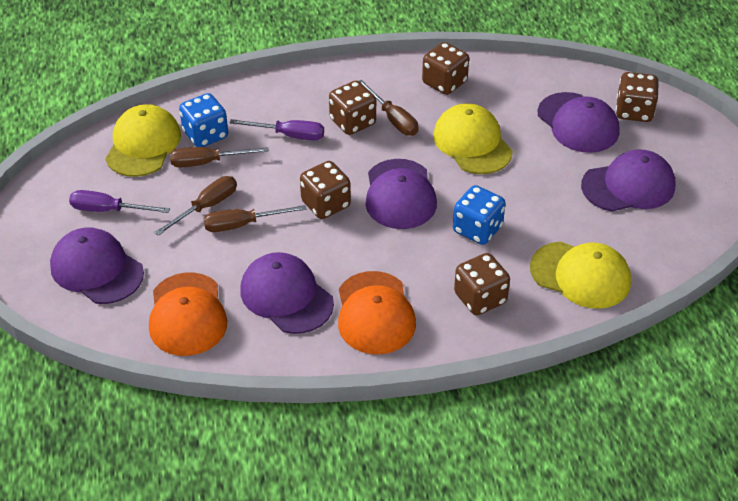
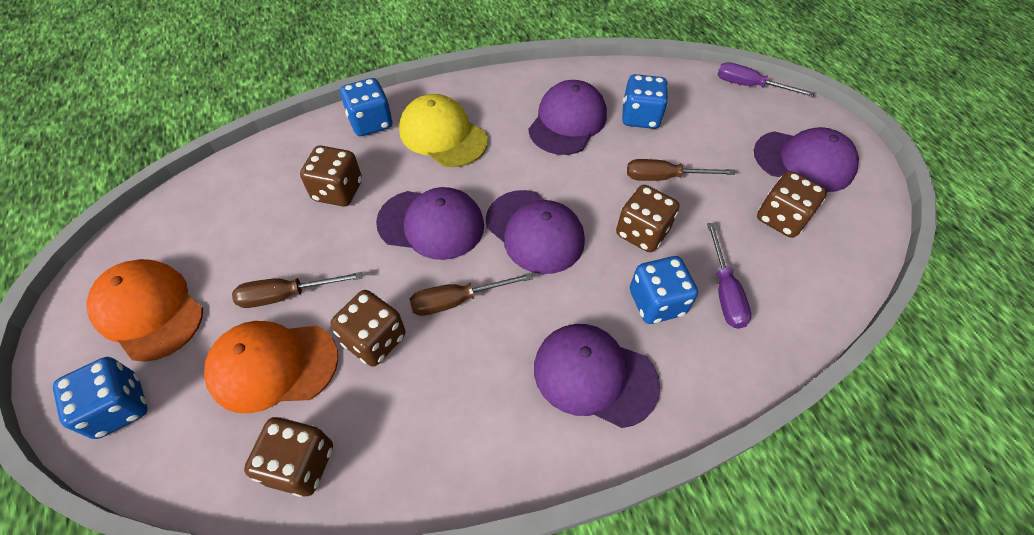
blue dice: 2 -> 4
brown screwdriver: 4 -> 3
yellow cap: 3 -> 1

